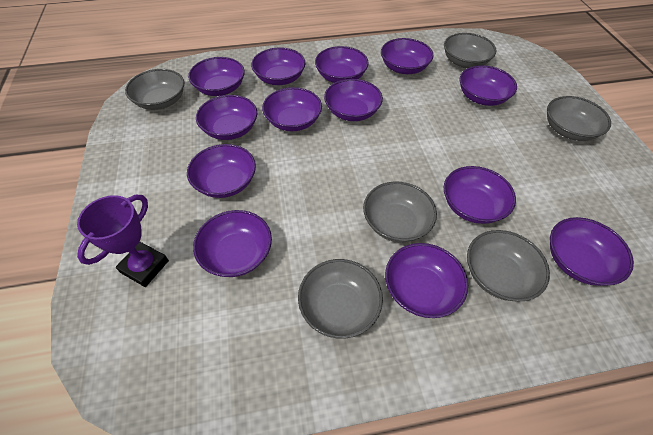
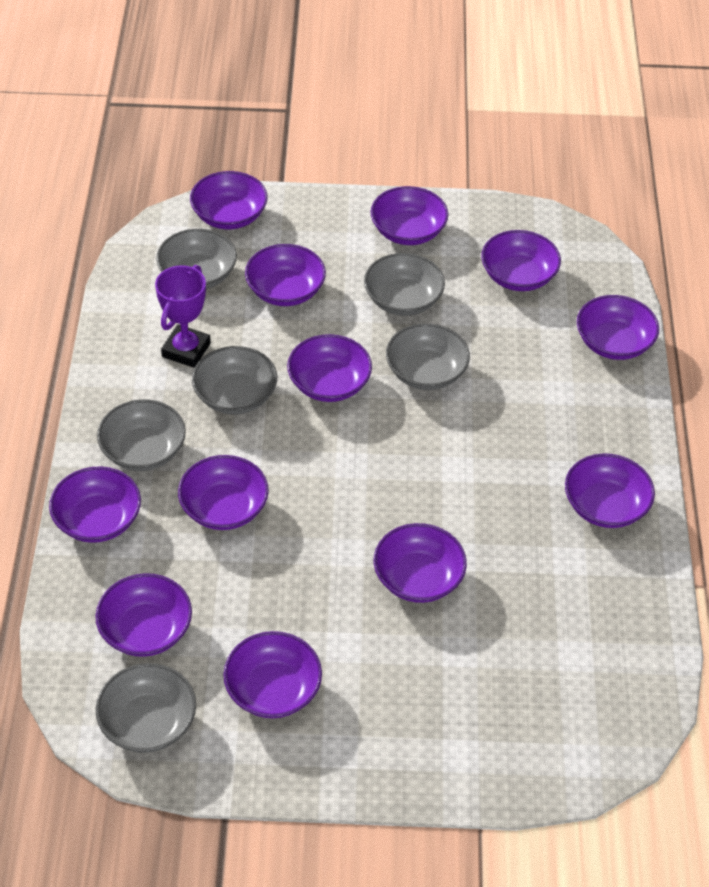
purple bowl: 13 -> 12

